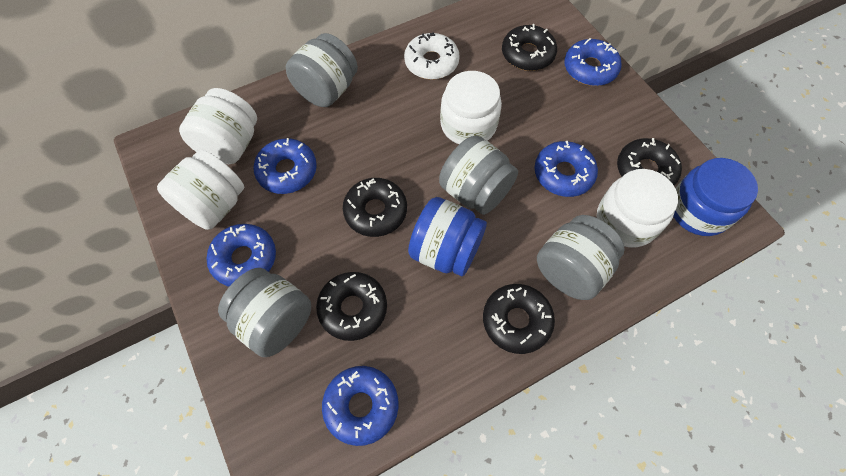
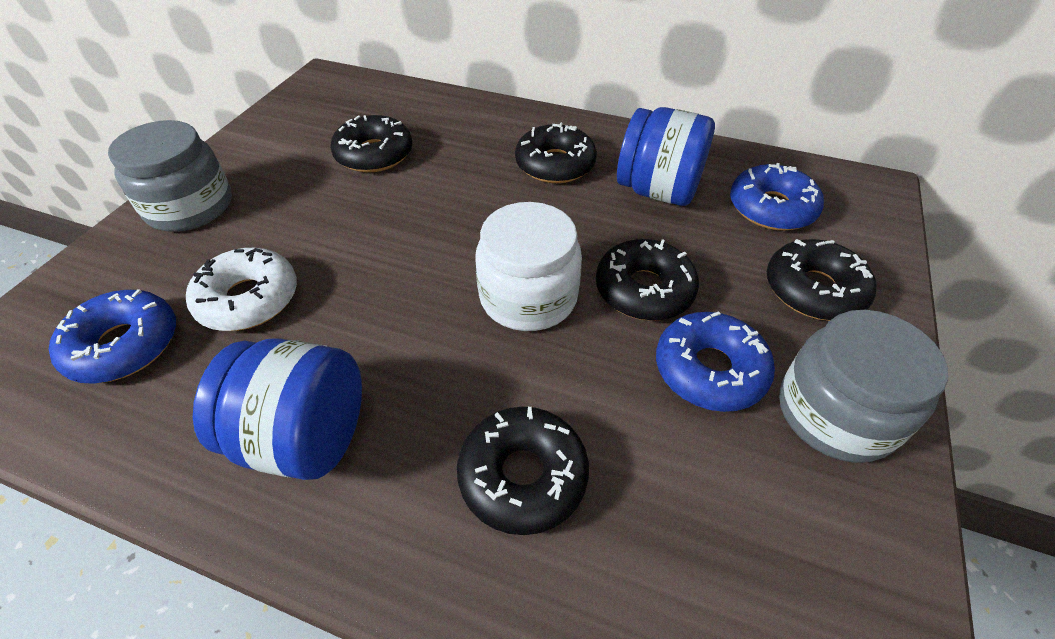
blue donut: 5 -> 3
grey jar: 4 -> 2
white jar: 4 -> 1

